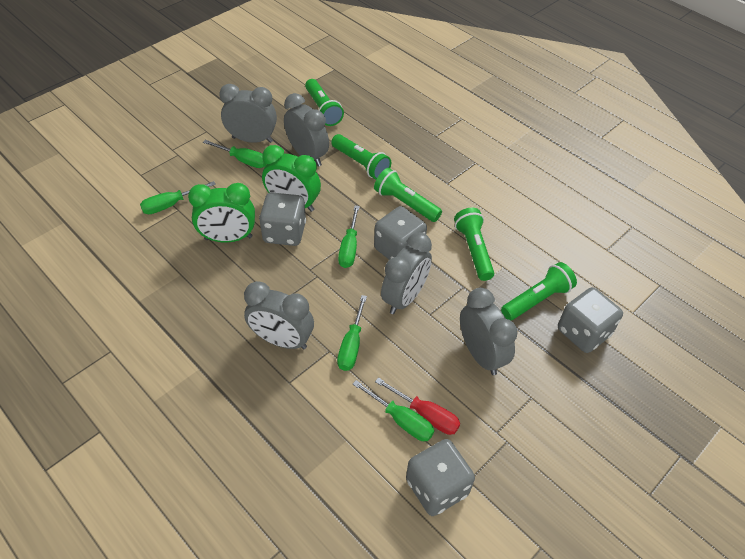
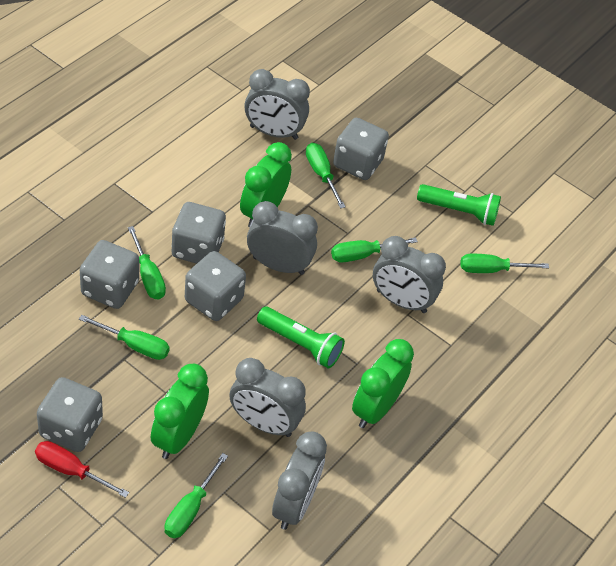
green clock: 2 -> 3
green flashlight: 5 -> 2
green screwdriver: 5 -> 6
grey dice: 4 -> 5

